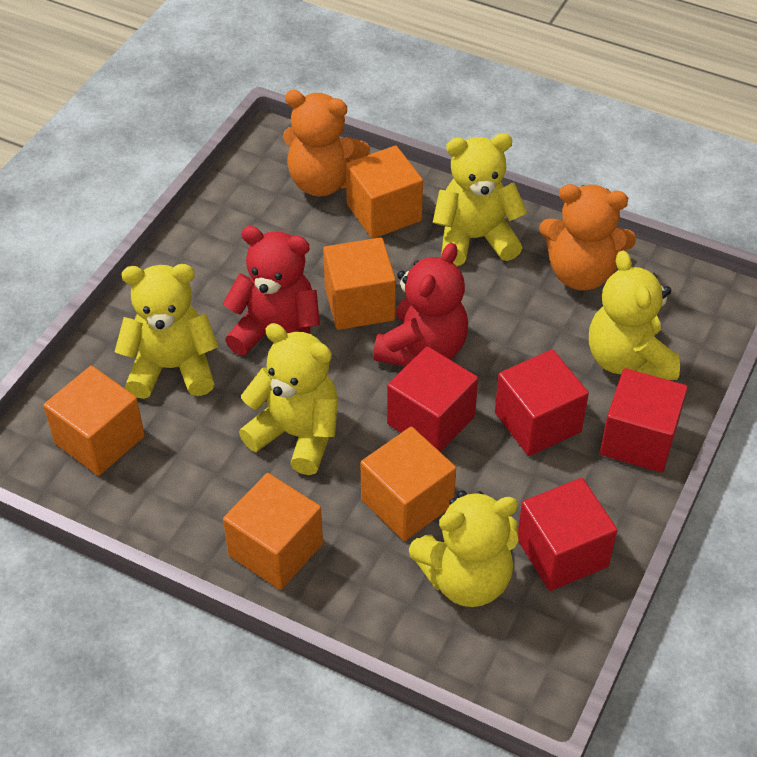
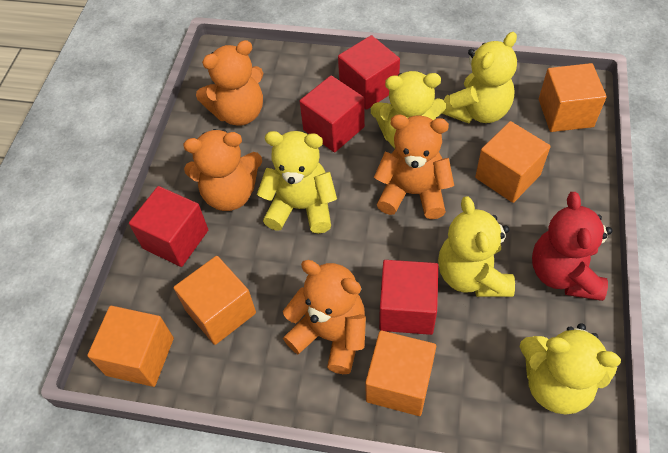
orange teddy bear: 2 -> 4
red teddy bear: 2 -> 1

